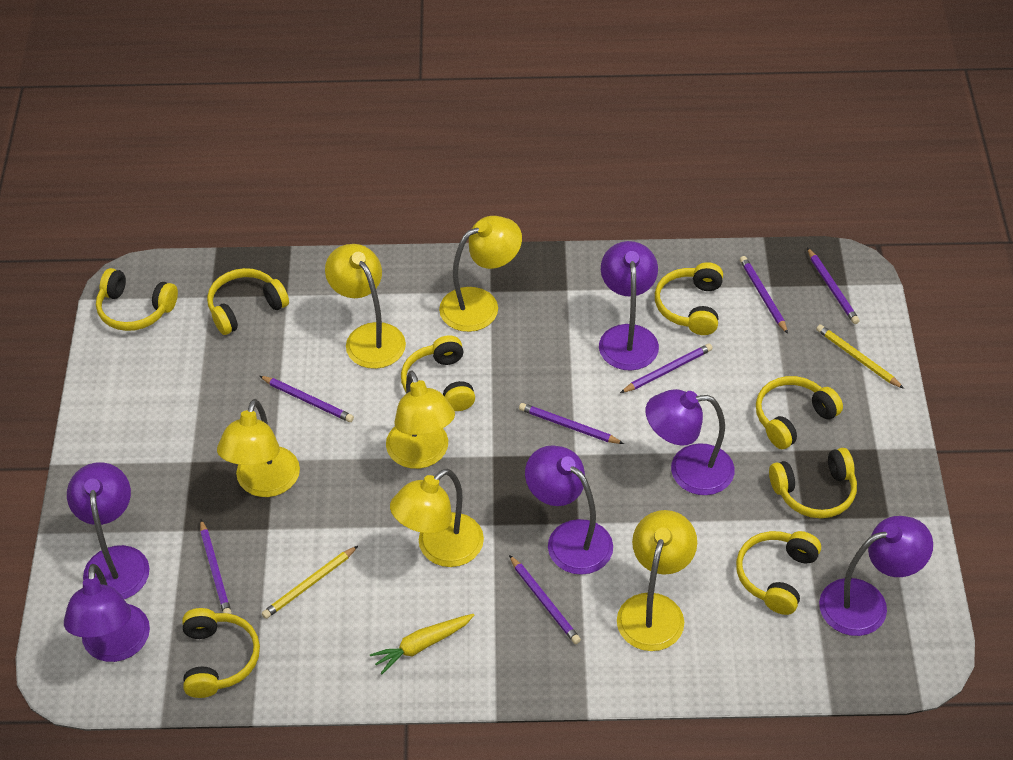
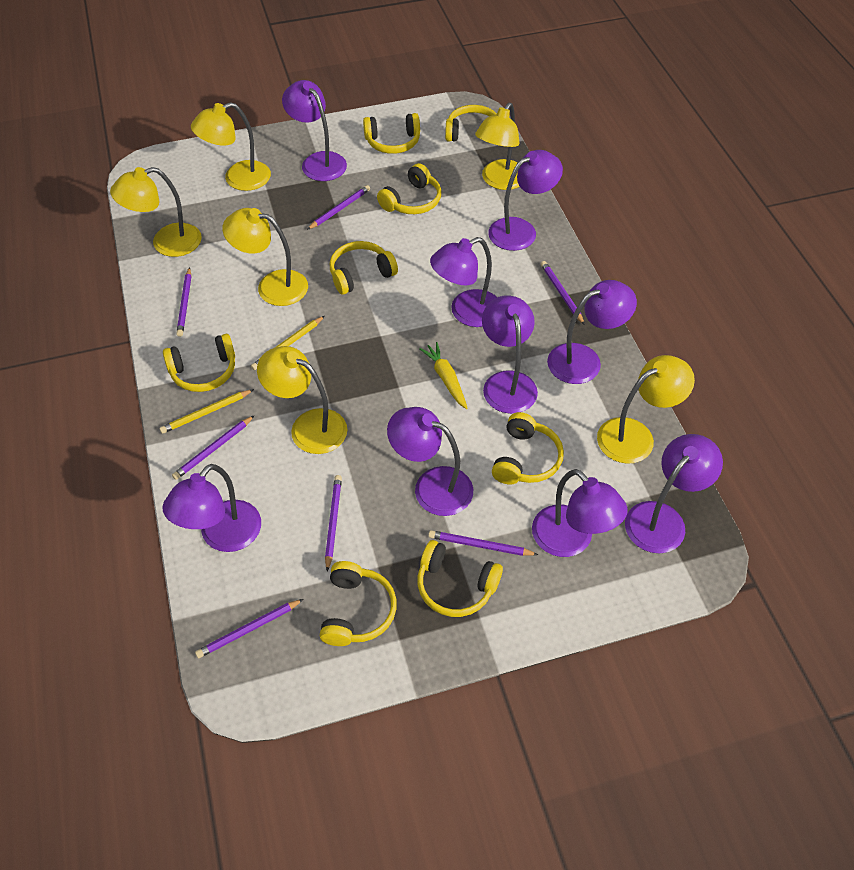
purple lamp: 6 -> 9

